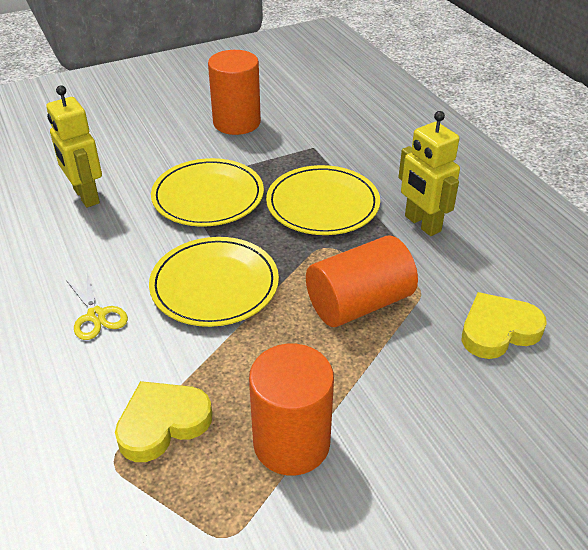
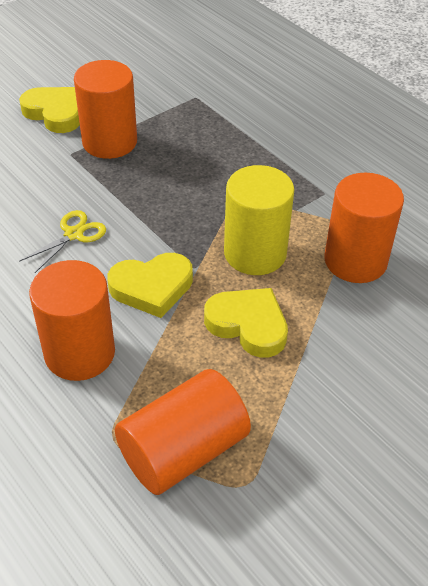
orange cylinder: 3 -> 4
yellow cylinder: 0 -> 1
yellow heart: 2 -> 3
yellow plate: 3 -> 0
yellow robot: 2 -> 0

